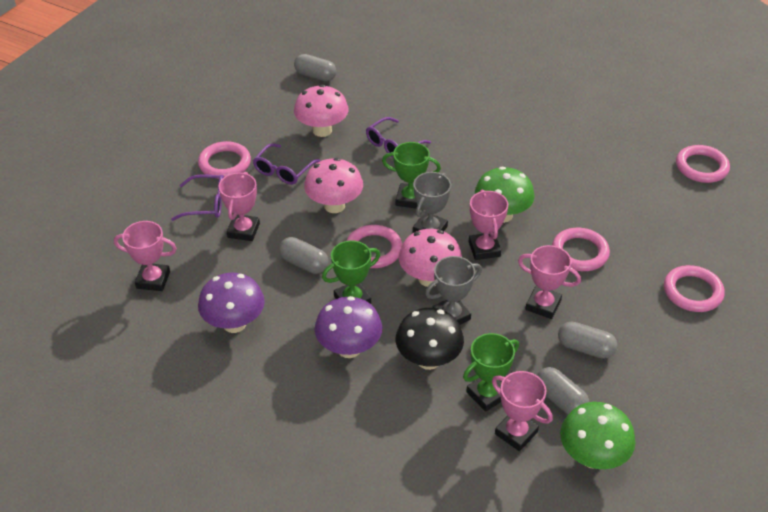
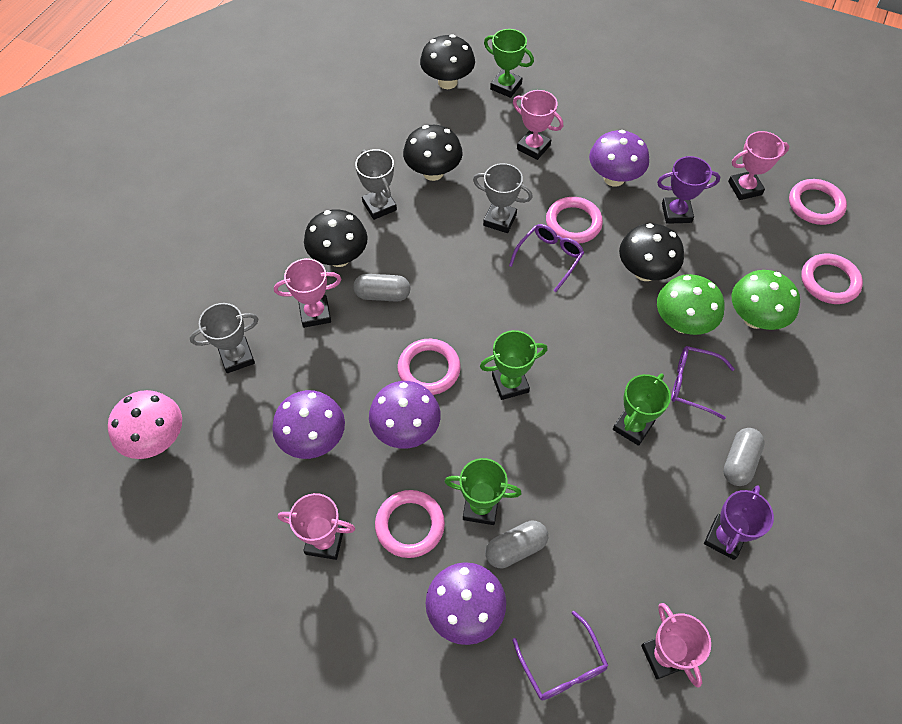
black mushroom: 1 -> 4
green trophy: 3 -> 4
grey capsule: 4 -> 3
grey trophy: 2 -> 3
pink mushroom: 3 -> 1
purple mushroom: 2 -> 4
purple trophy: 0 -> 2

